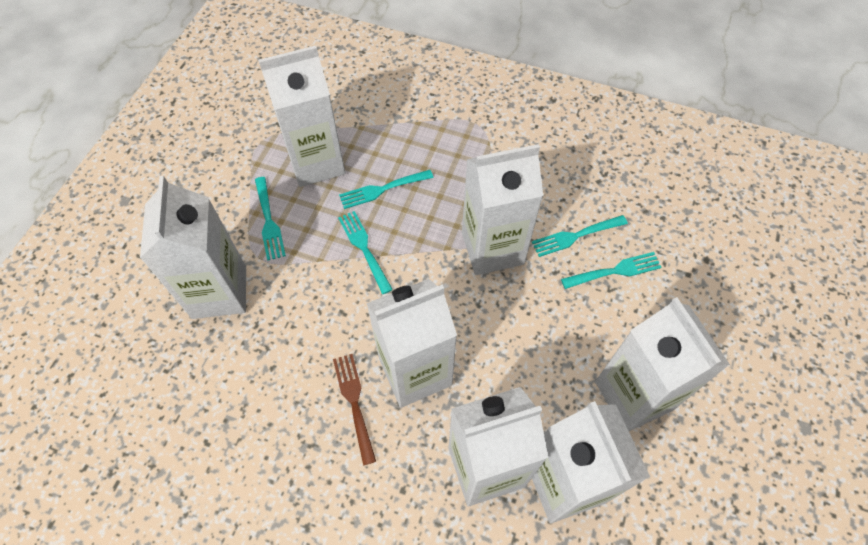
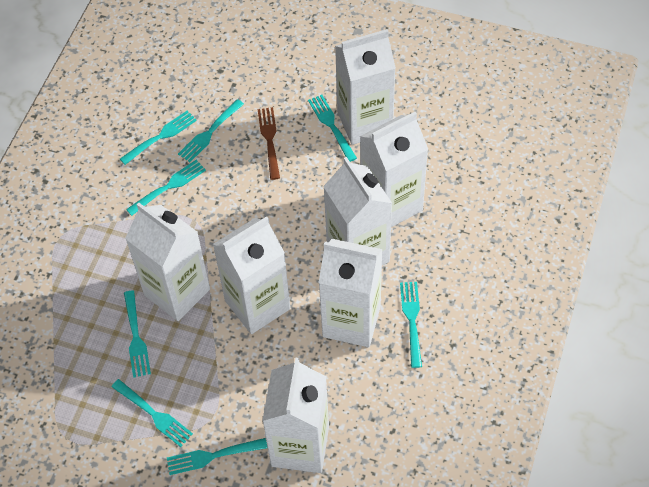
turquoise fork: 5 -> 8

